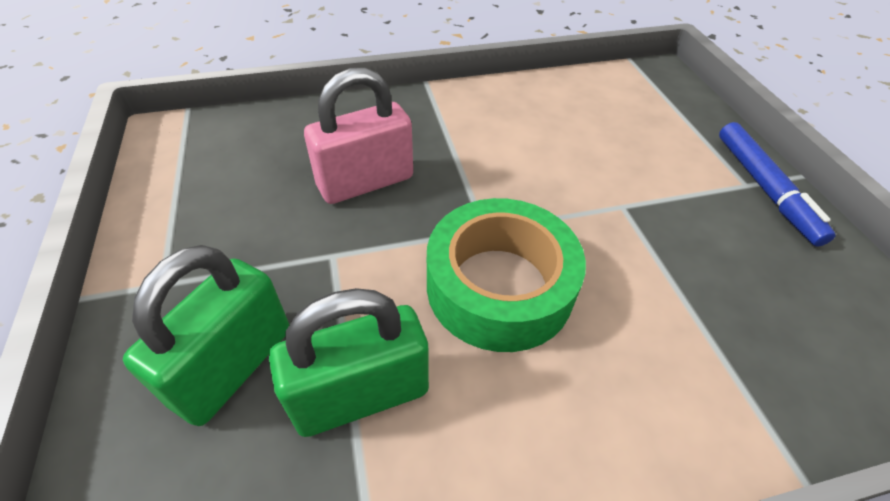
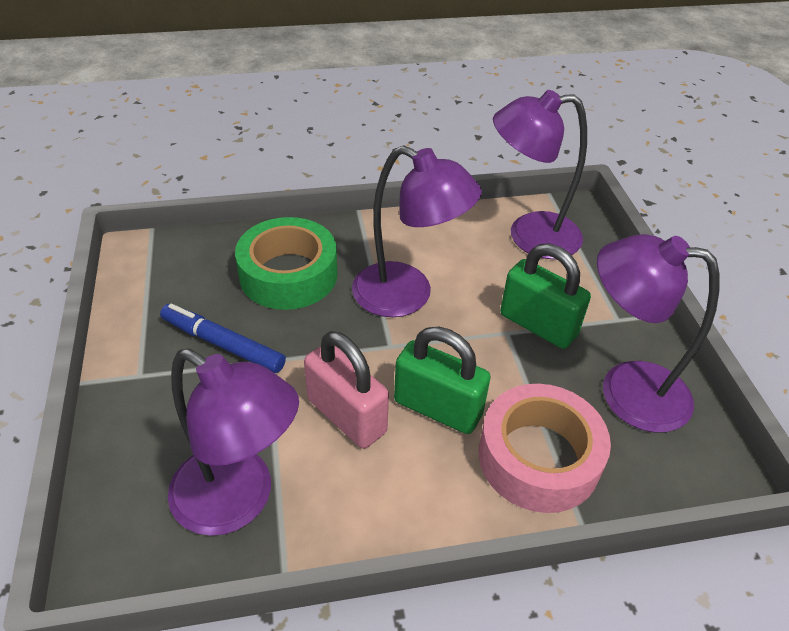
pink tape: 0 -> 1
purple lamp: 0 -> 4

